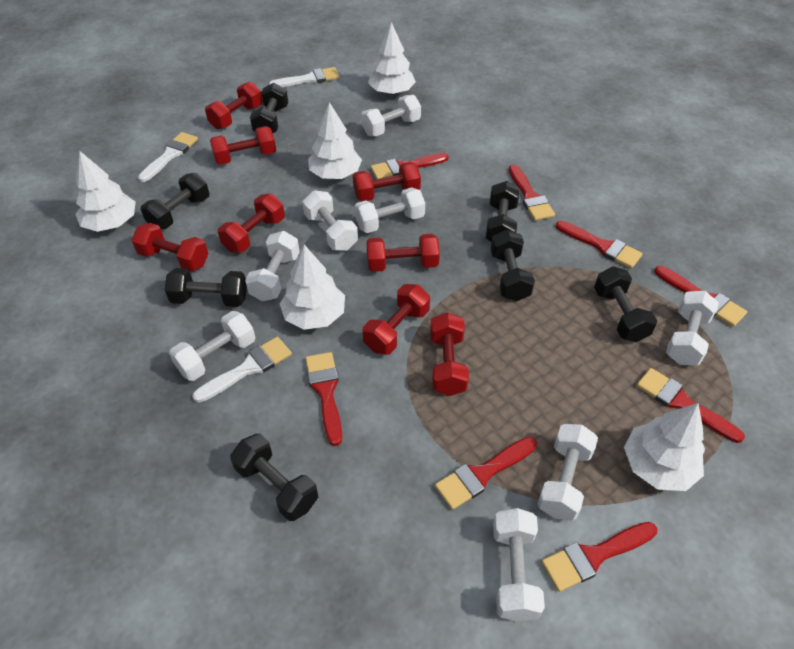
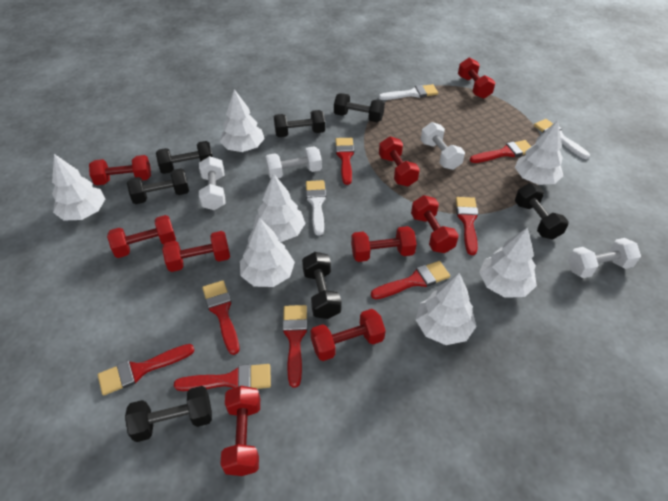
red dumbbell: 8 -> 9
white dumbbell: 8 -> 4
white tree: 5 -> 7

